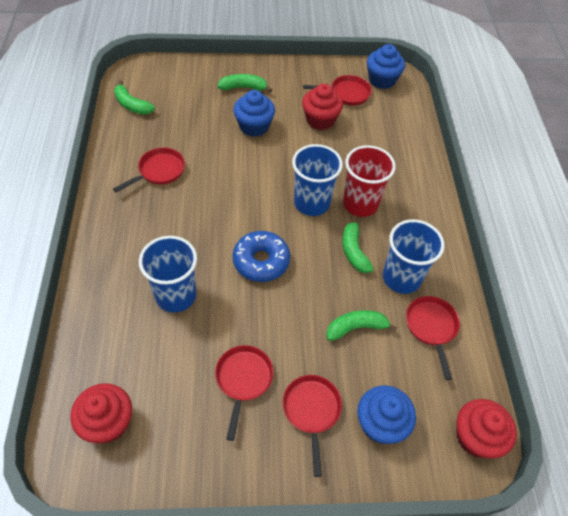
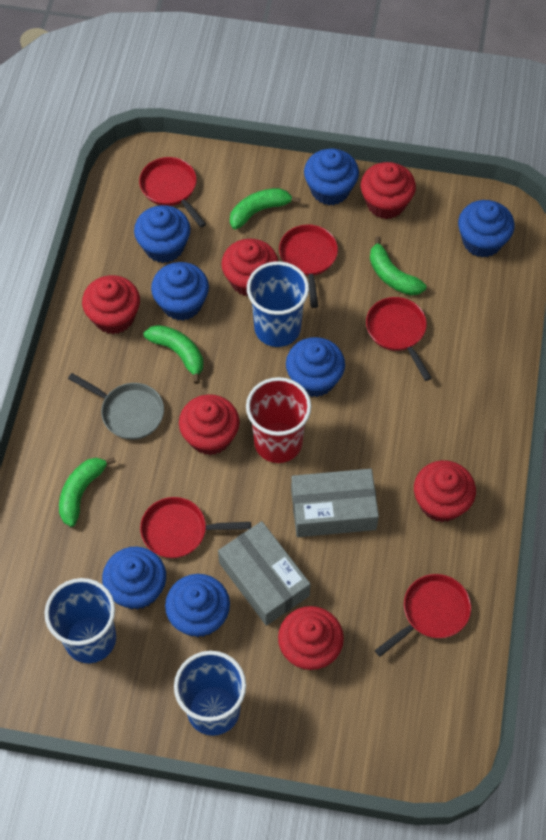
blue cupcake: 3 -> 7
blue donut: 1 -> 0
grey box: 0 -> 2
grey pan: 0 -> 1
red cupcake: 3 -> 6

